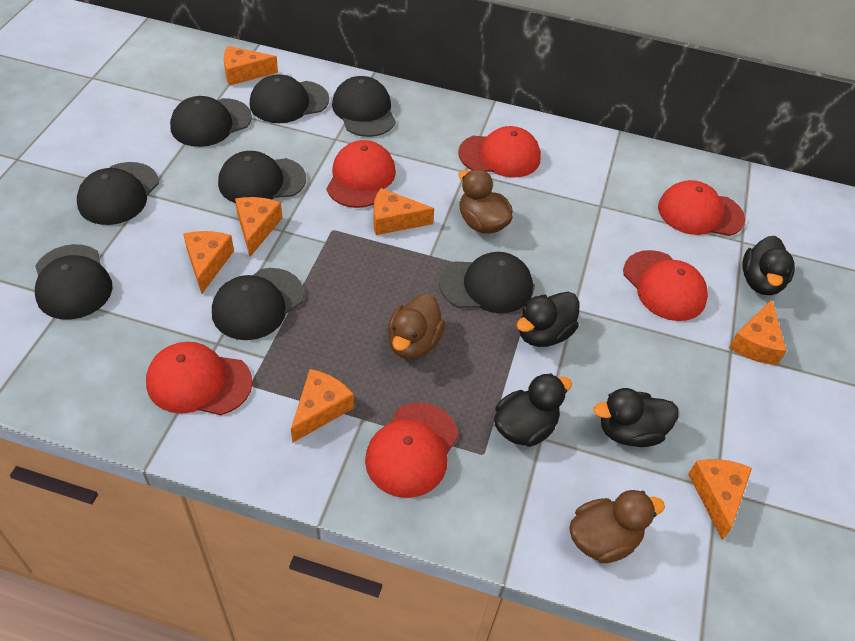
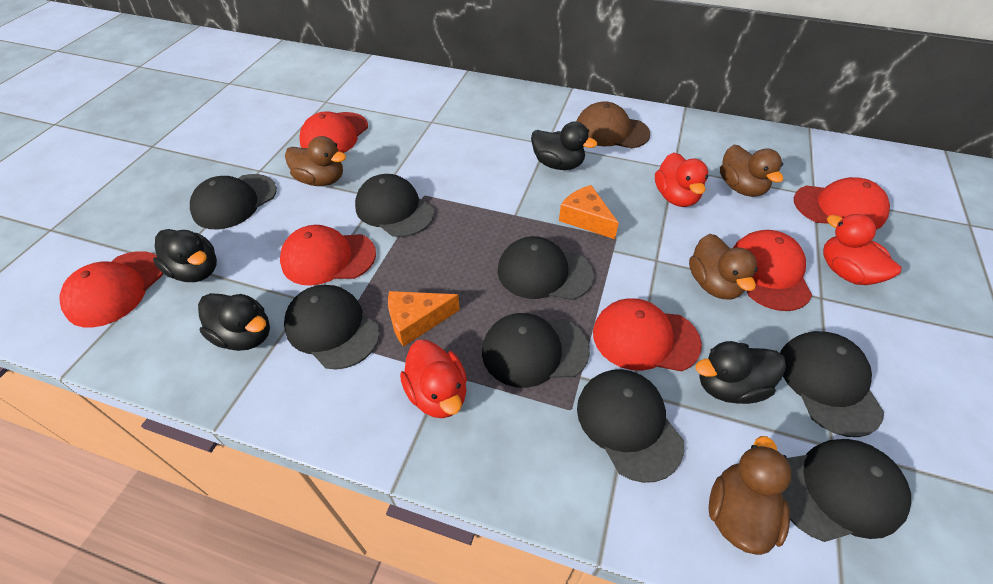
brown cap: 0 -> 1
brown duck: 3 -> 4
orange cheese: 7 -> 2
red duck: 0 -> 3

